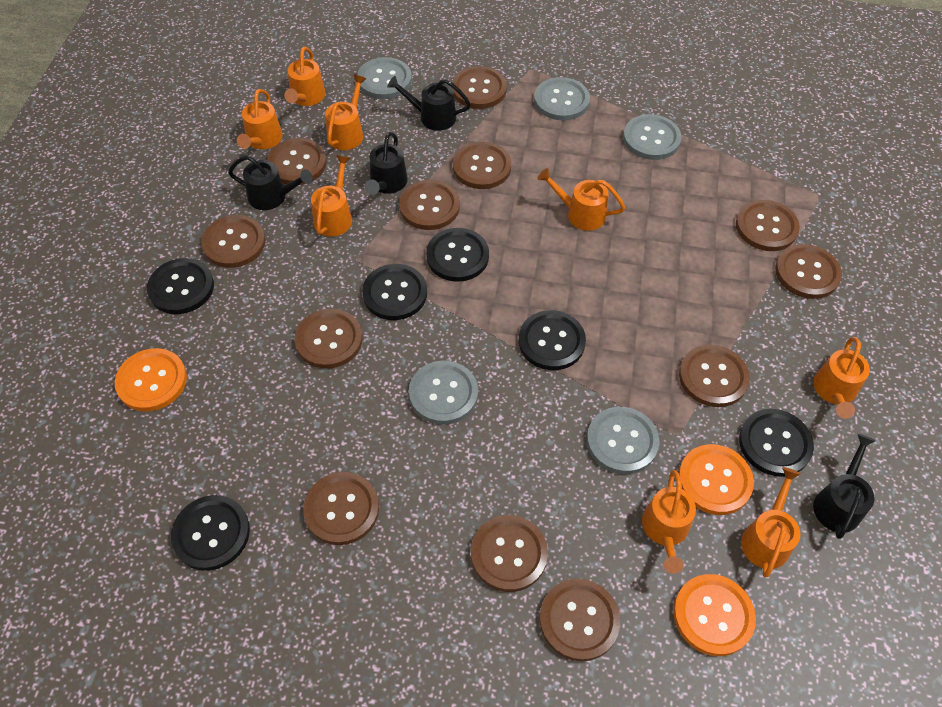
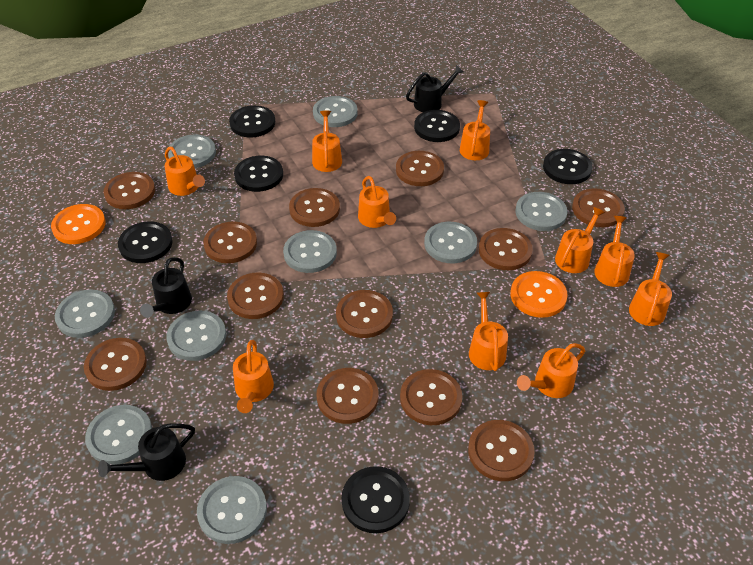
black watering can: 4 -> 3
grey button: 5 -> 9
orange button: 3 -> 2
orange watering can: 8 -> 10

